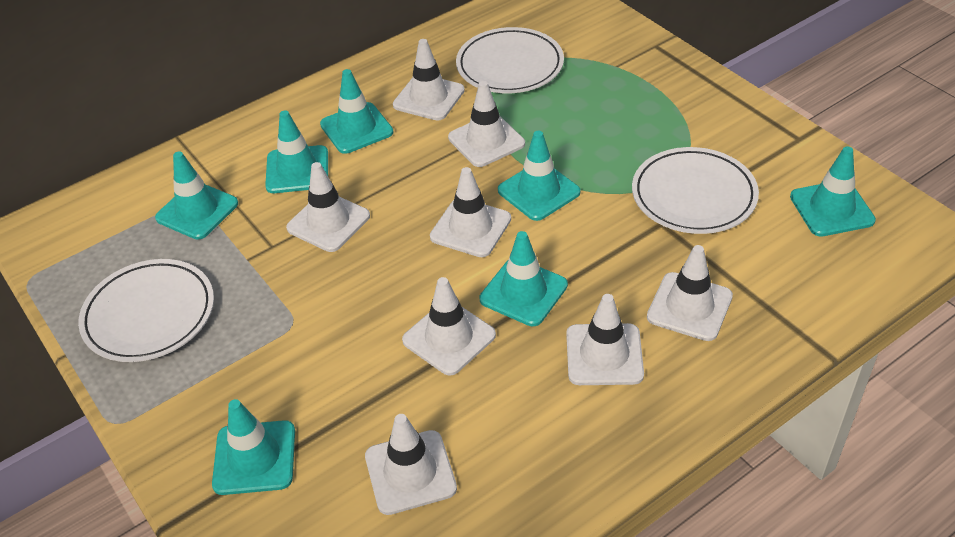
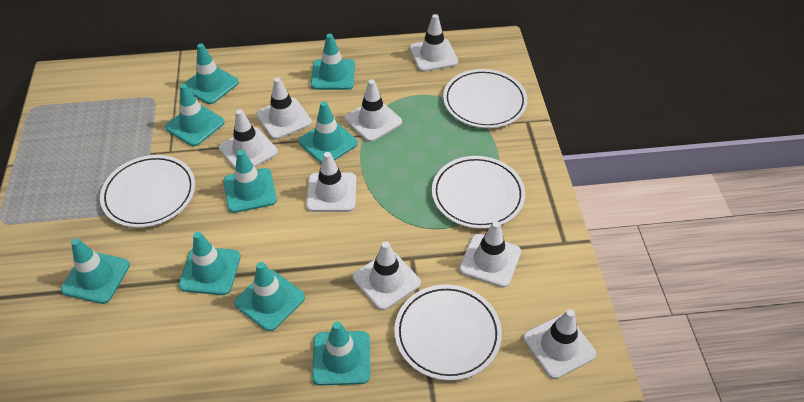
turquoise traffic cone: 7 -> 9
white plate: 3 -> 4

